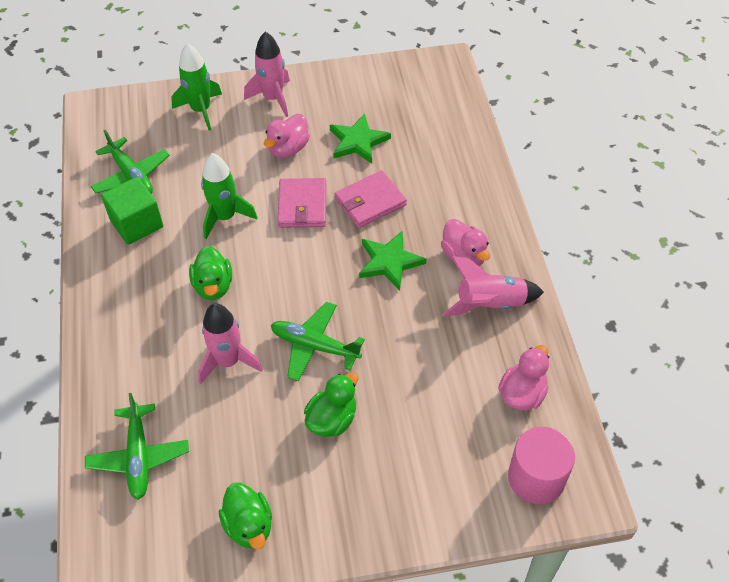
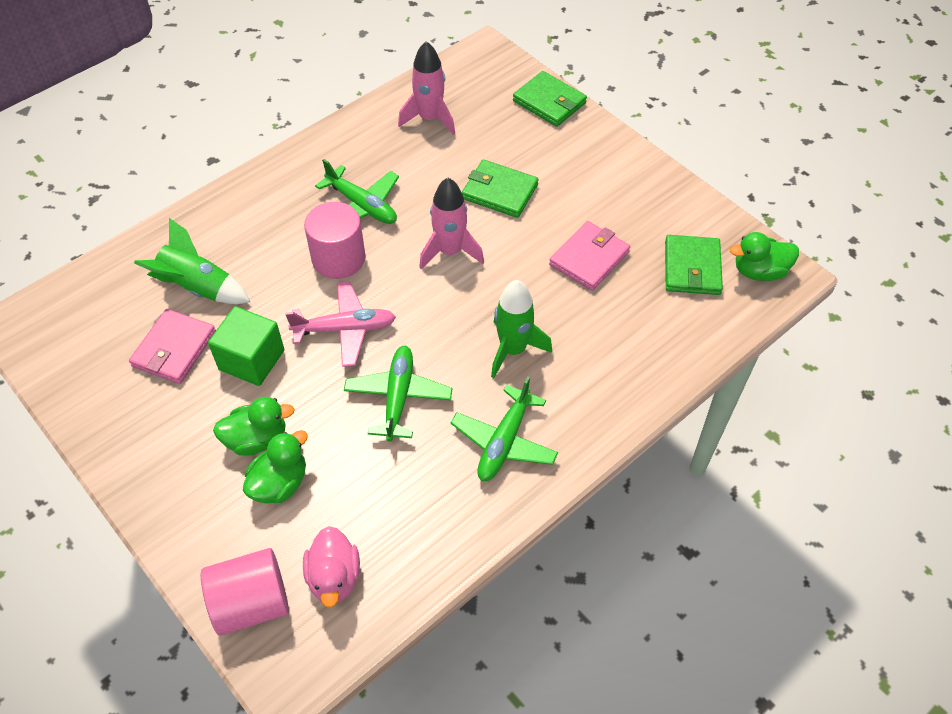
green star: 2 -> 0
green wallet: 0 -> 3
pink cylinder: 1 -> 2
pink duck: 3 -> 1
pink plane: 0 -> 1
pink rocket: 3 -> 2

